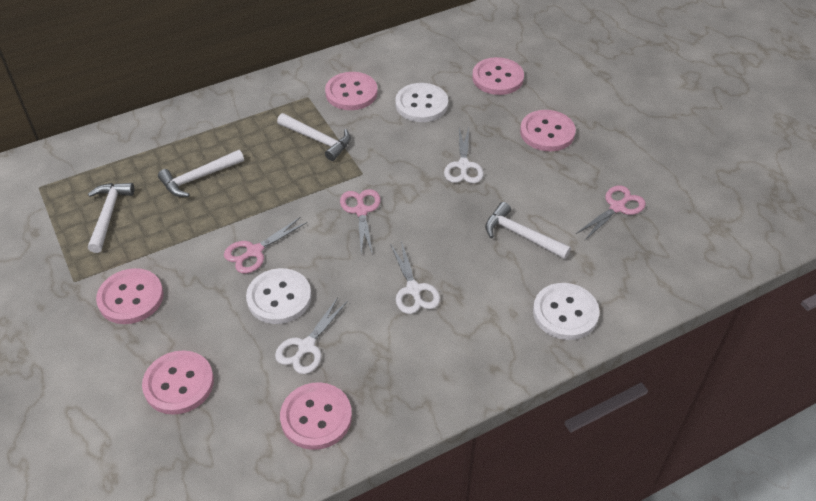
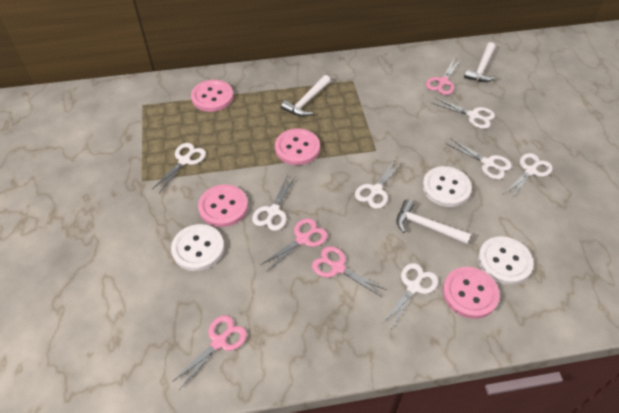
pink button: 6 -> 4
pink scissors: 3 -> 4
white hammer: 4 -> 3
white scissors: 3 -> 7

